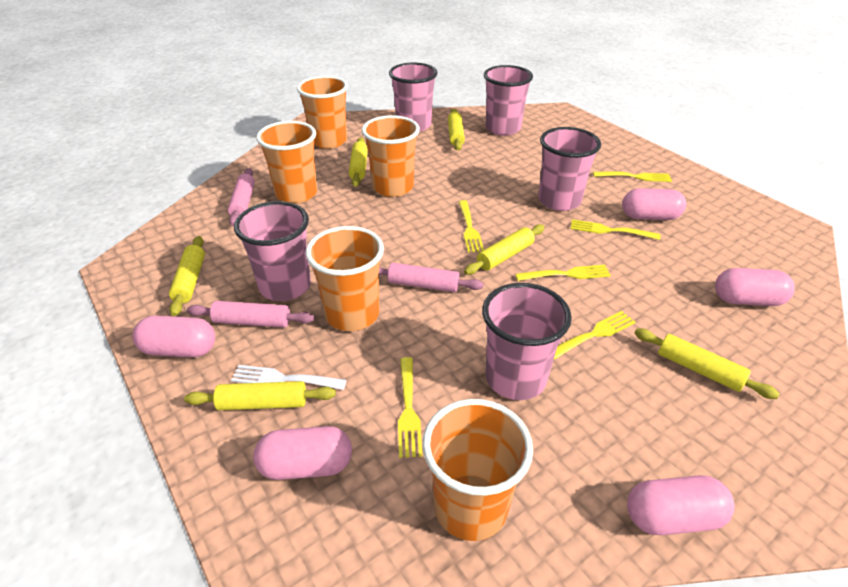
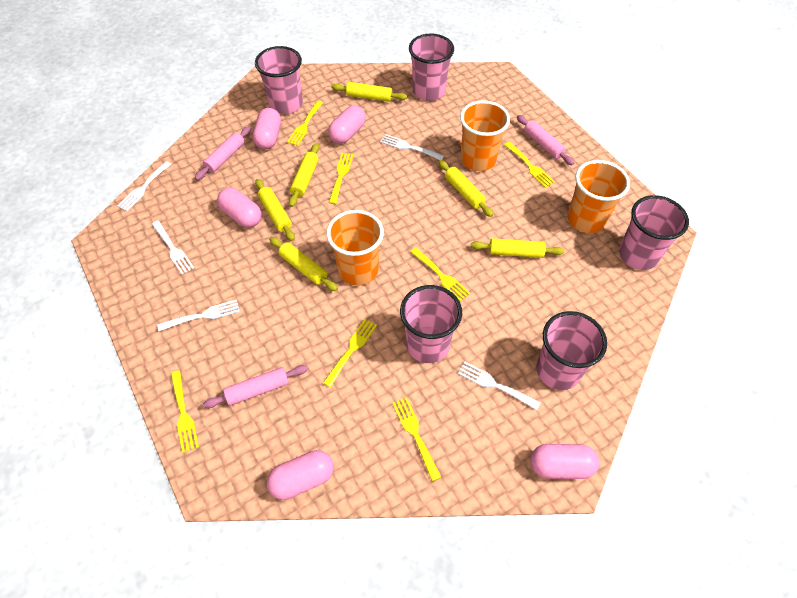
orange cup: 5 -> 3
white fork: 1 -> 5
yellow fork: 6 -> 7

